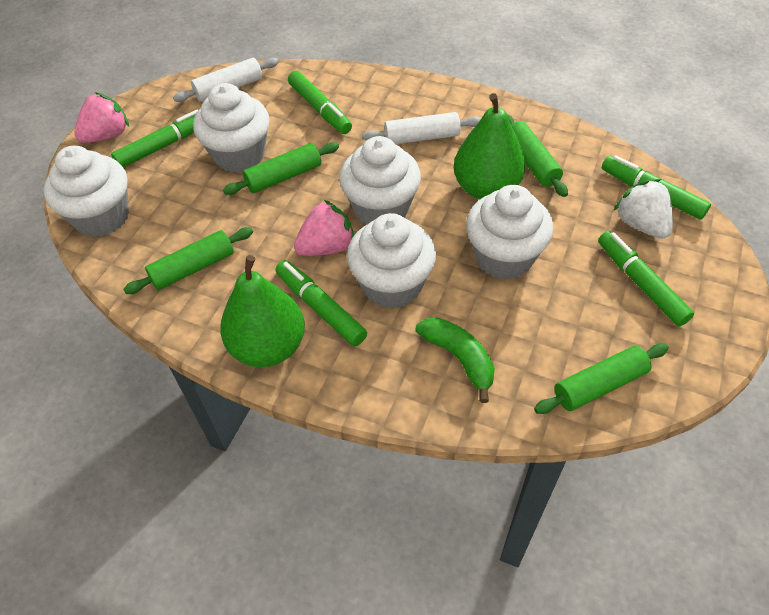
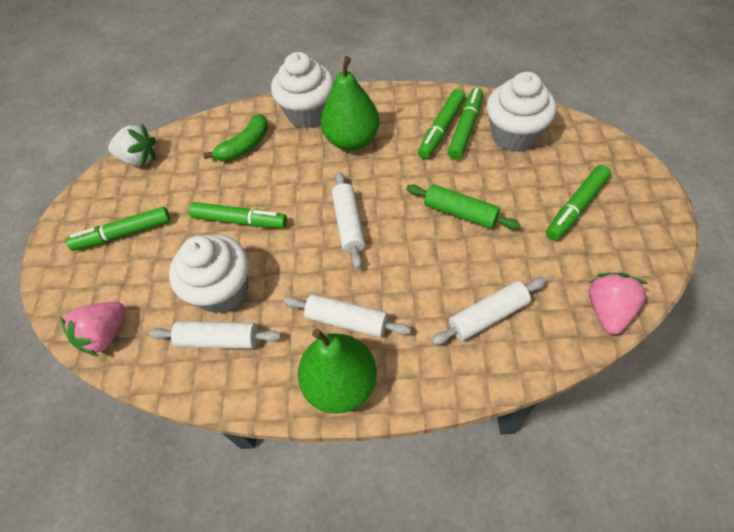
green rolling pin: 4 -> 1
white cupcake: 5 -> 3
white rolling pin: 2 -> 4

